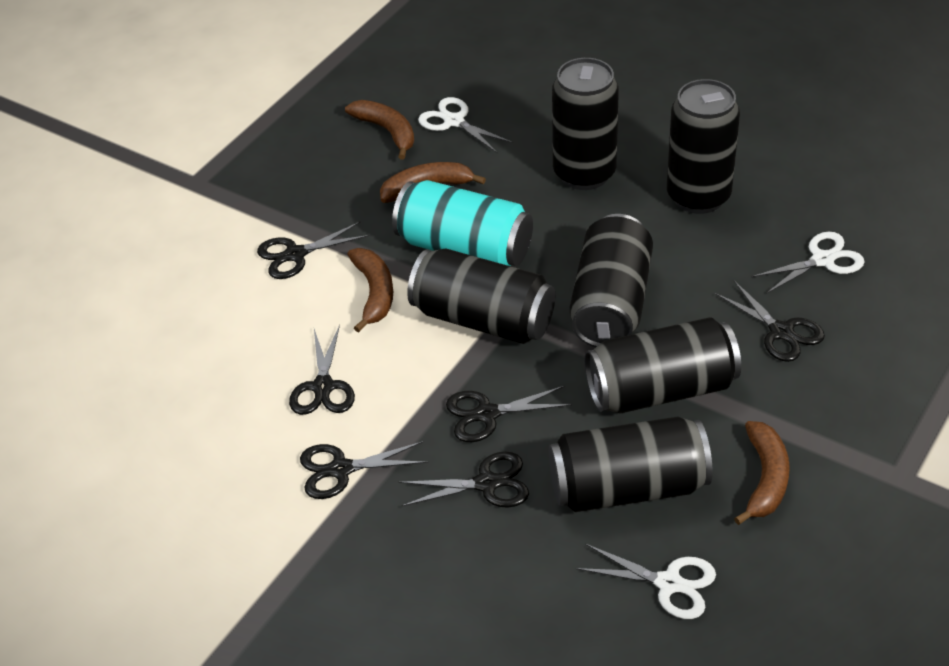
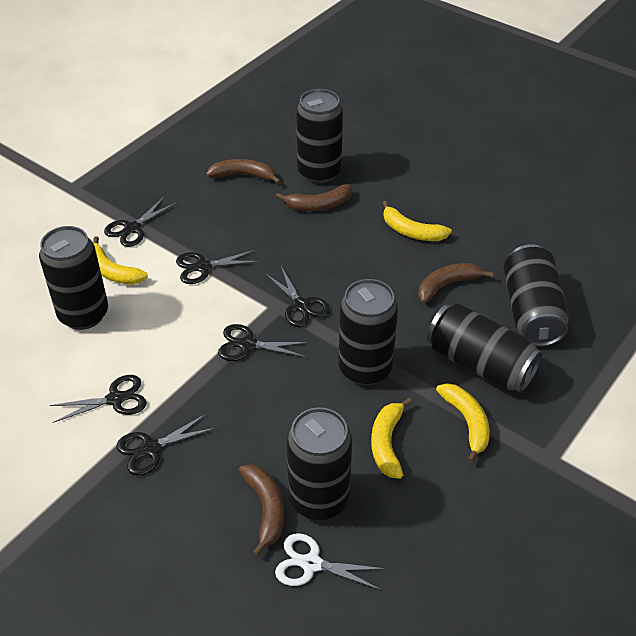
turquoise can: 1 -> 0
white scissors: 3 -> 1
yellow banana: 0 -> 4

